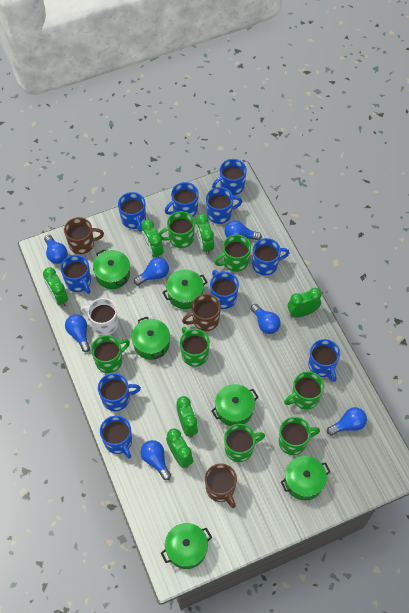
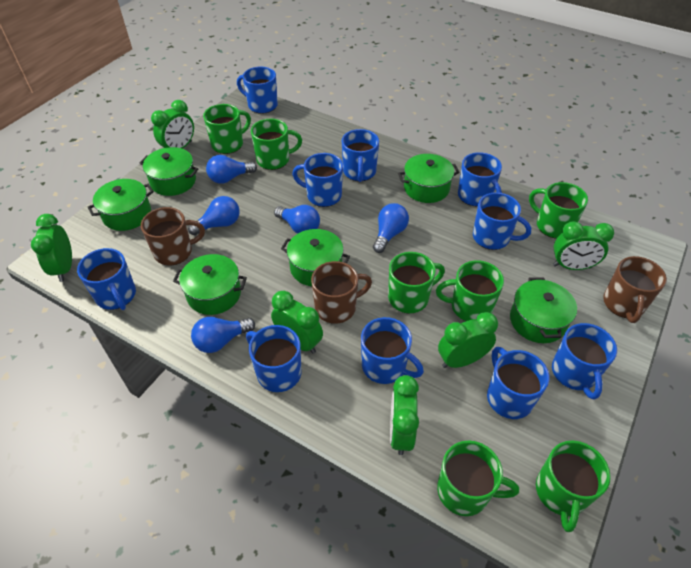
blue light bulb: 7 -> 5
white mug: 1 -> 0

